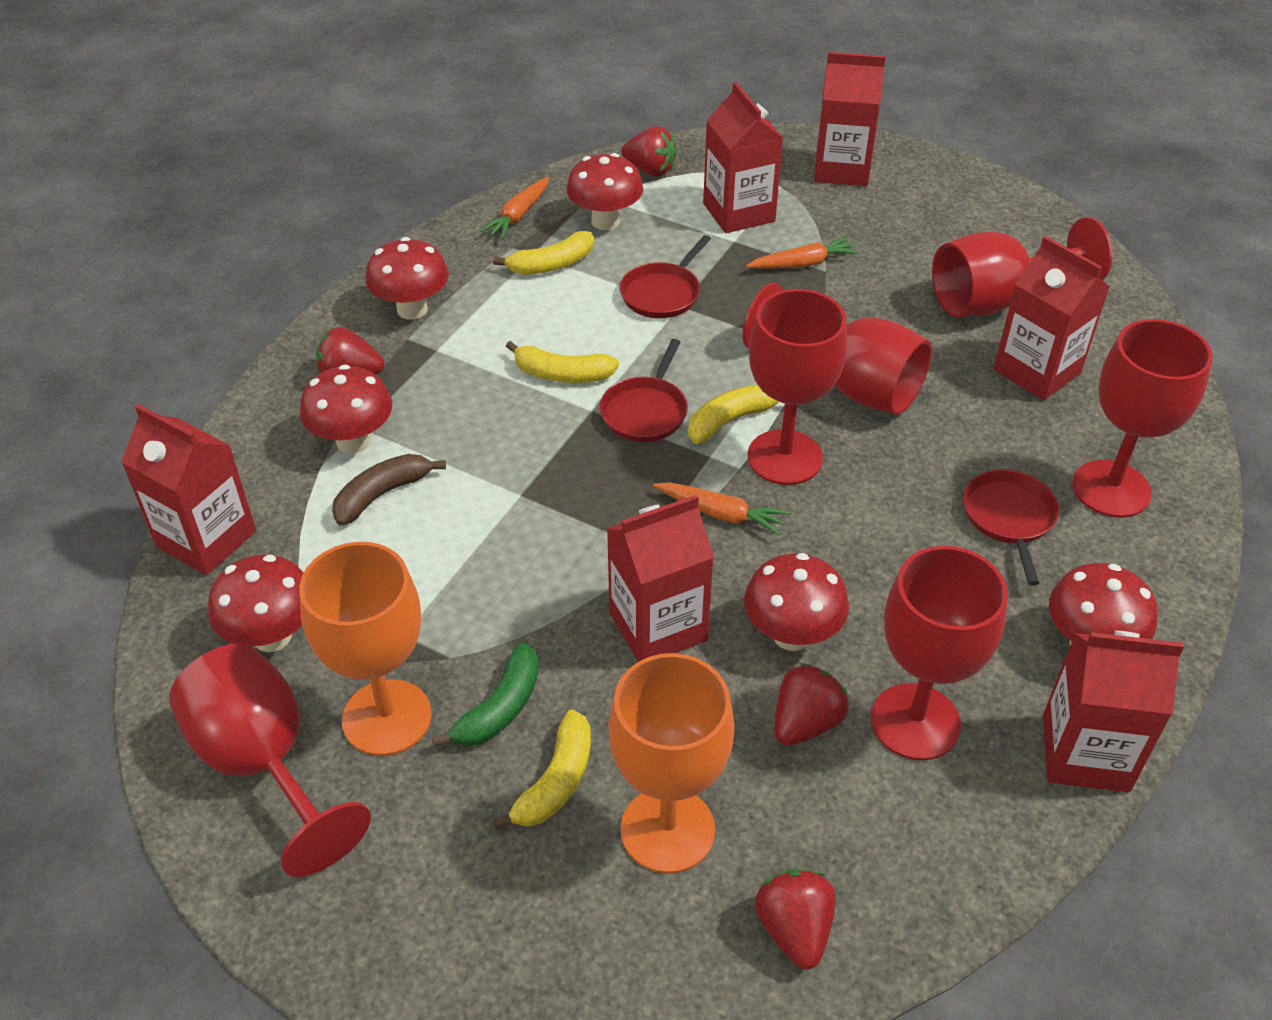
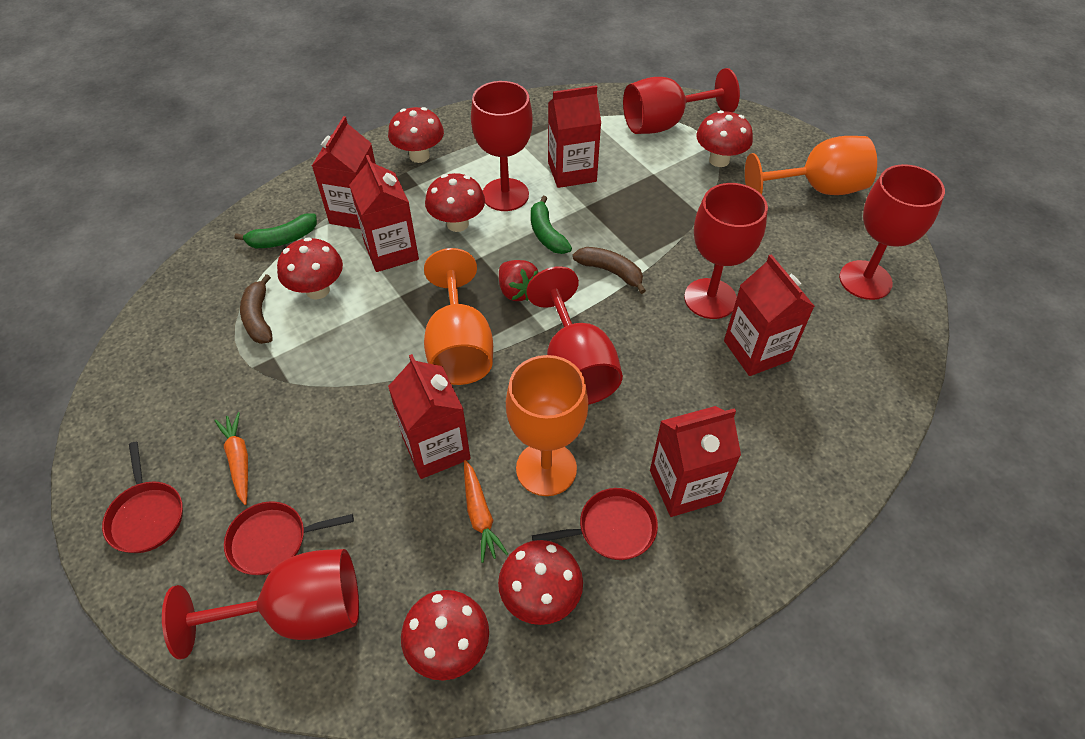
brown banana: 1 -> 2
green banana: 1 -> 2
orange carrot: 3 -> 2
orange goblet: 2 -> 3
red strawberry: 4 -> 1
yellow banana: 4 -> 0

